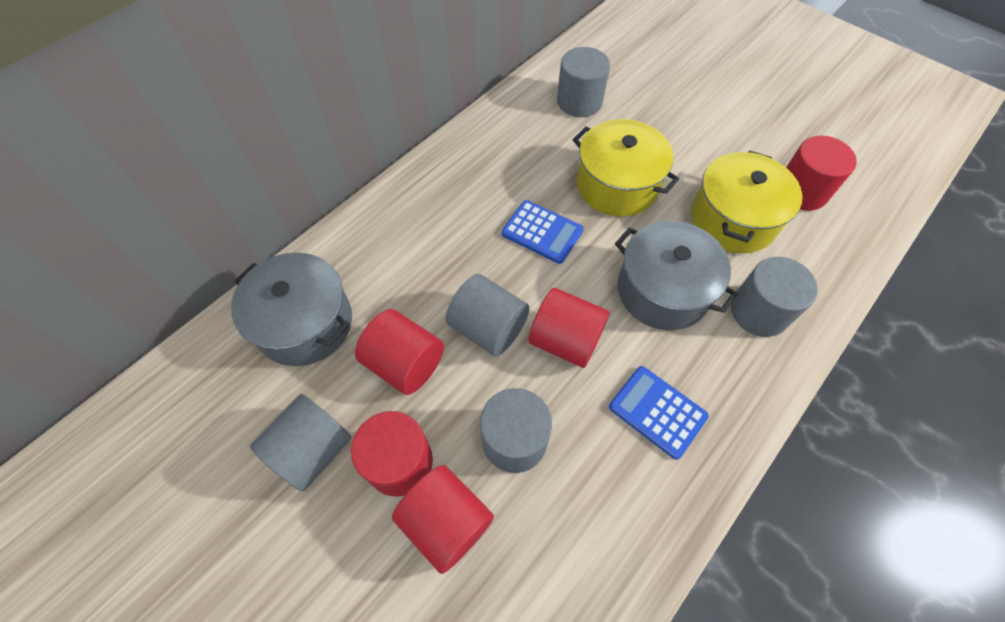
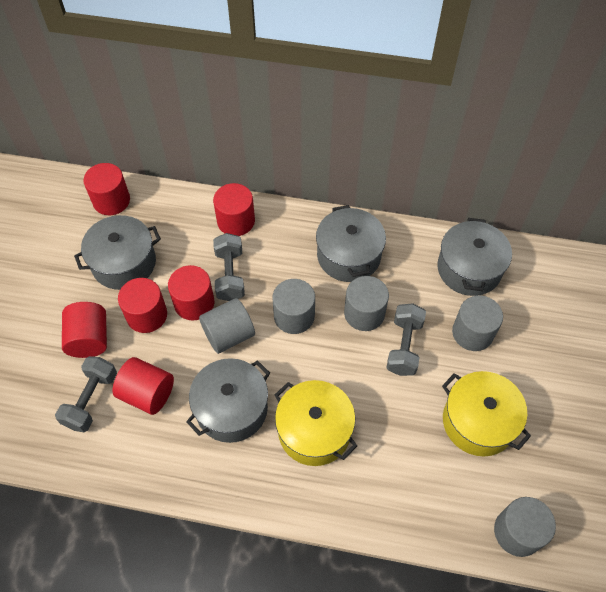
blue calculator: 2 -> 0
grey dumbbell: 0 -> 3
grey pot: 2 -> 4
red cylinder: 5 -> 6

